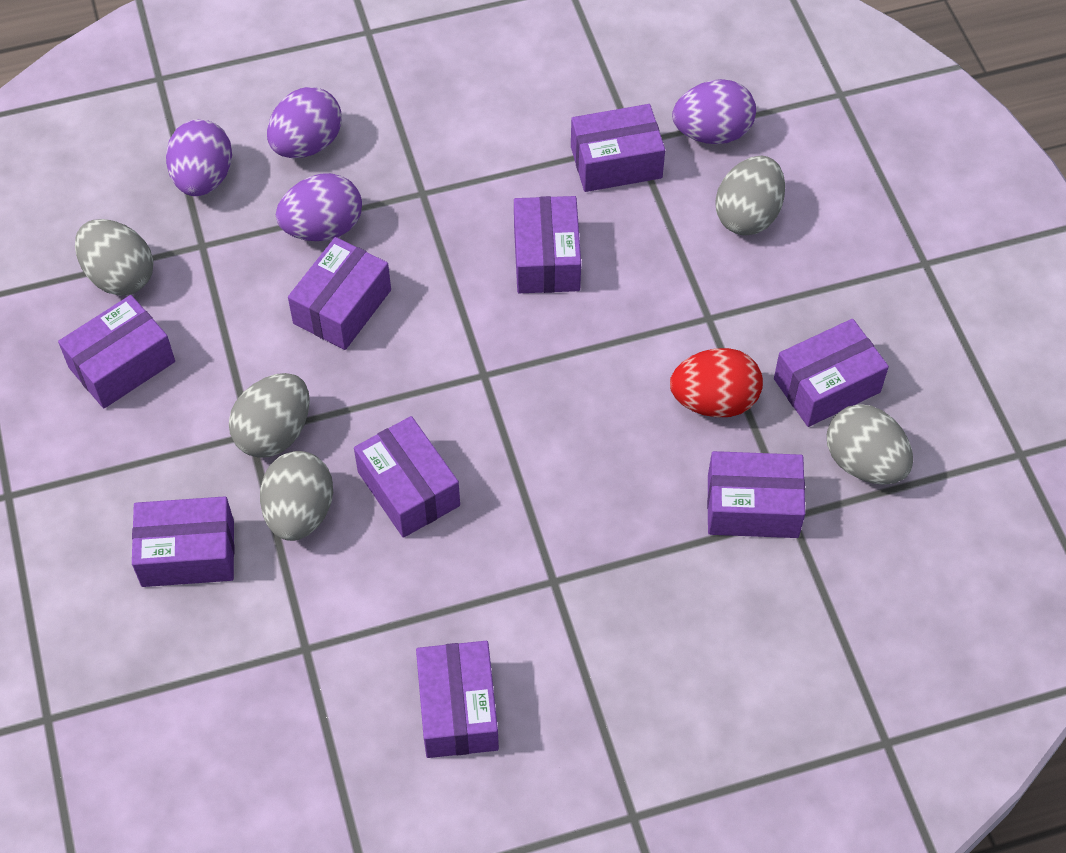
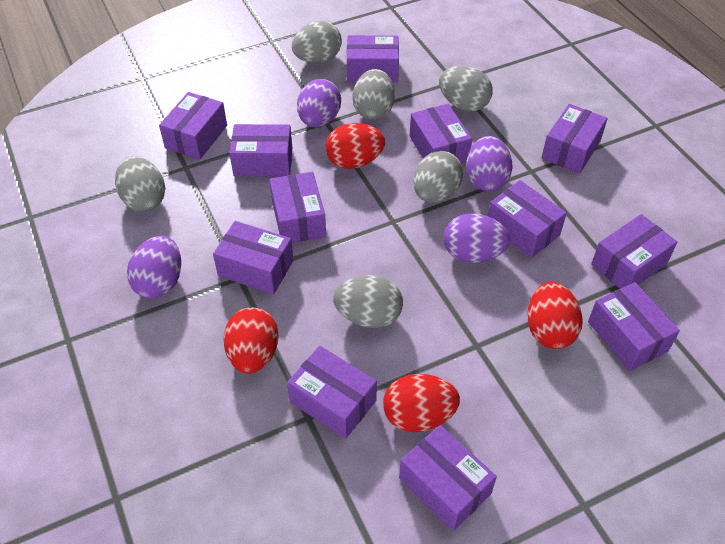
grey egg: 5 -> 6
purple box: 9 -> 12
red egg: 1 -> 4

